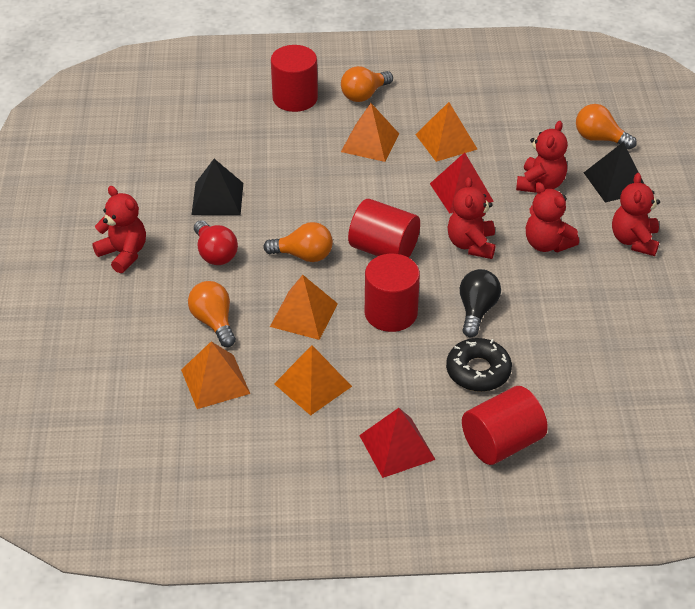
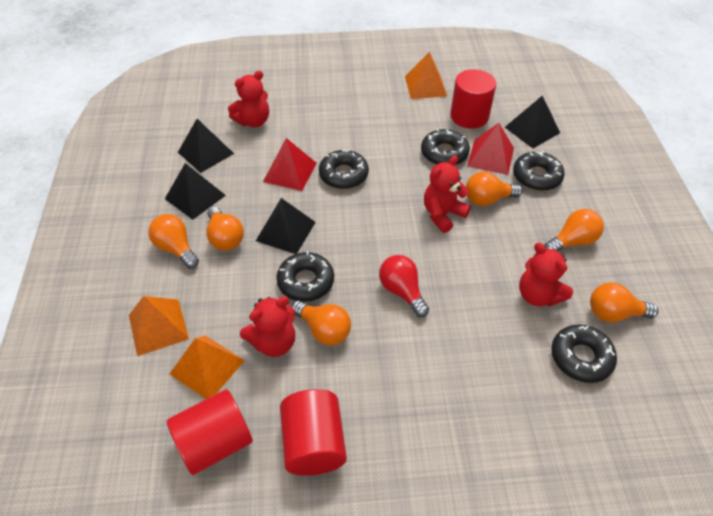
black donut: 1 -> 5
black light bulb: 1 -> 0
black pyramid: 2 -> 4
orange light bulb: 4 -> 6
orange pyramid: 5 -> 3
red cylinder: 4 -> 3
red teddy bear: 5 -> 4

